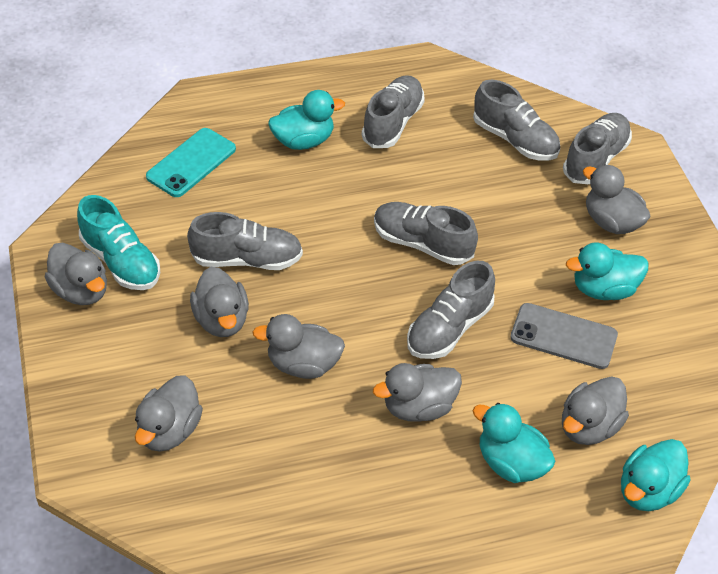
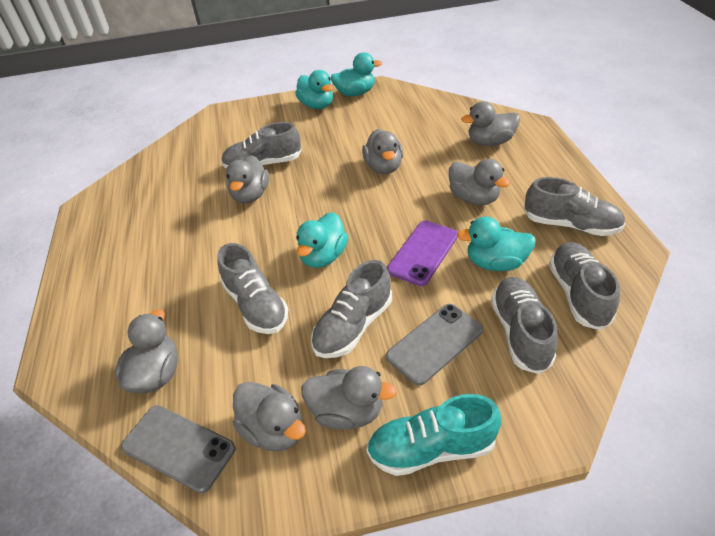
grey phone: 1 -> 2
purple phone: 0 -> 1
turquoise phone: 1 -> 0

